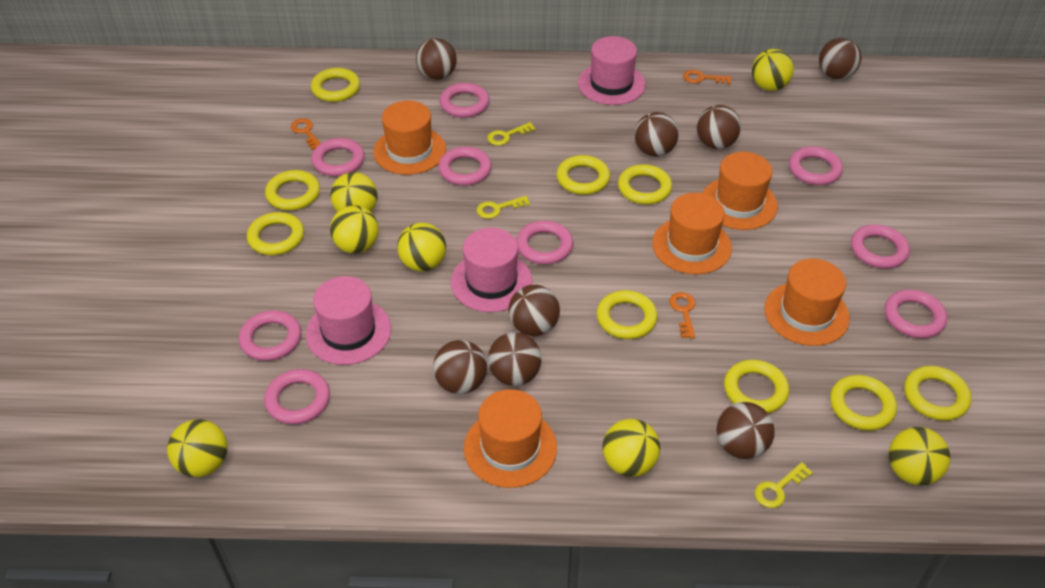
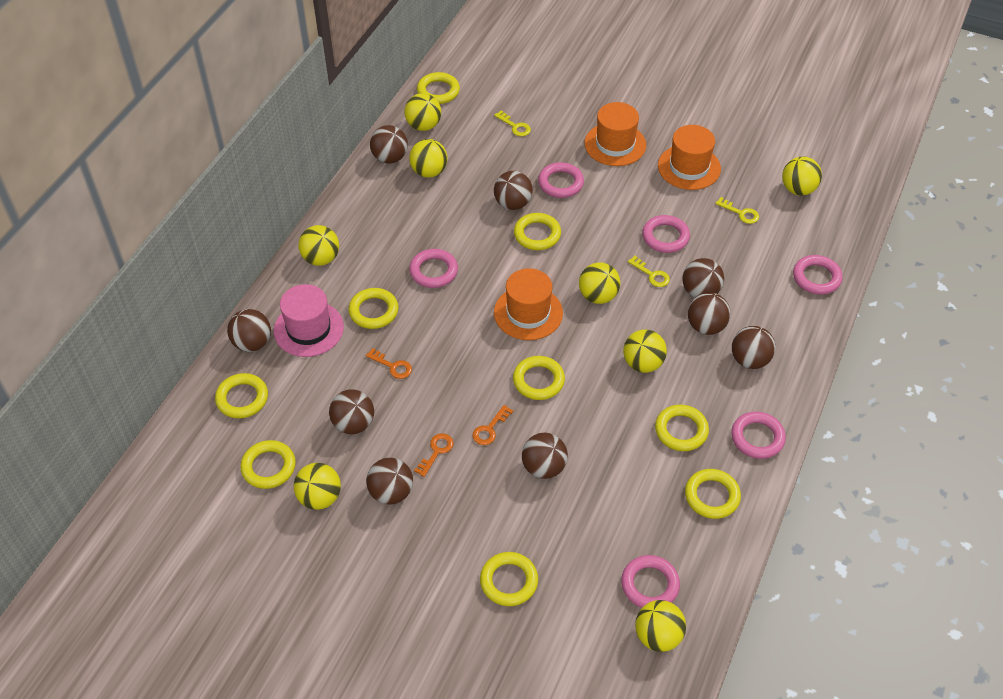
brown ball: 8 -> 9
orange hat: 5 -> 3
pink hat: 3 -> 1
pink ring: 9 -> 6
yellow ball: 7 -> 8

